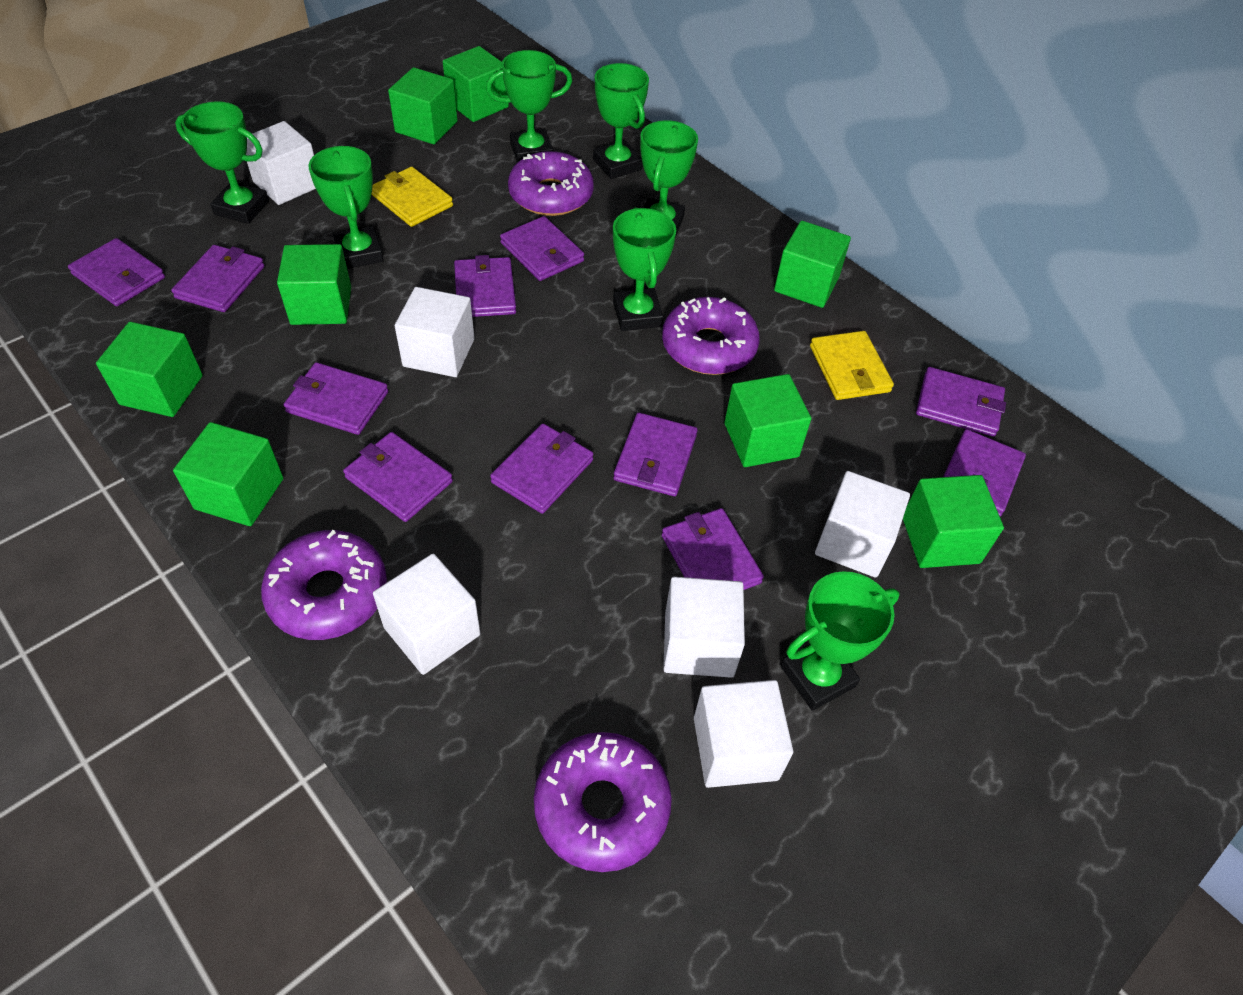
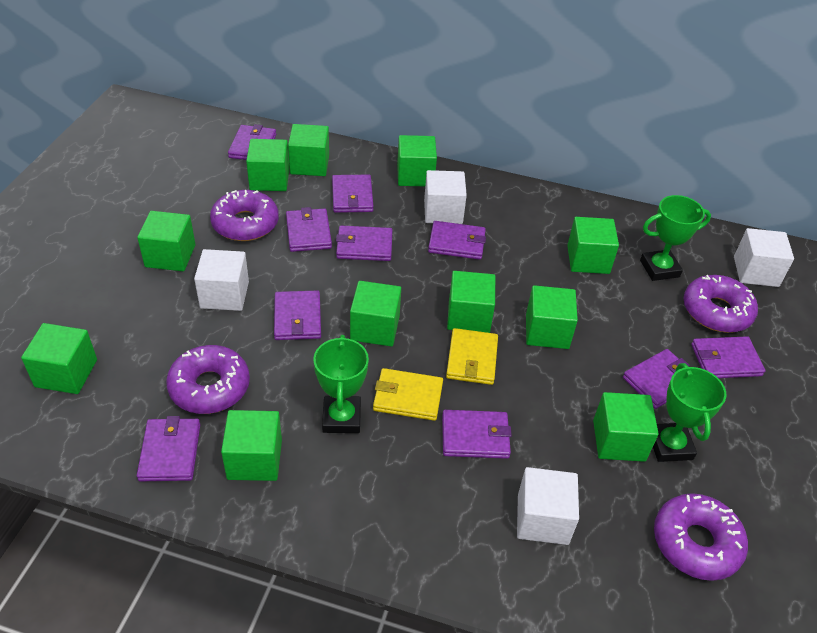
green cube: 8 -> 11
green trophy: 7 -> 3
purple wallet: 11 -> 10
white cube: 6 -> 4

